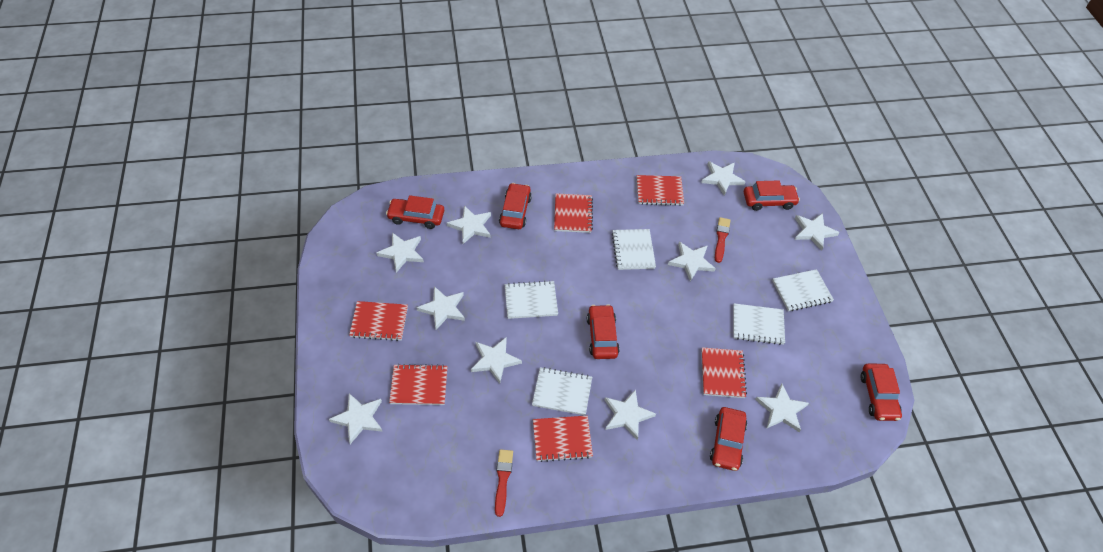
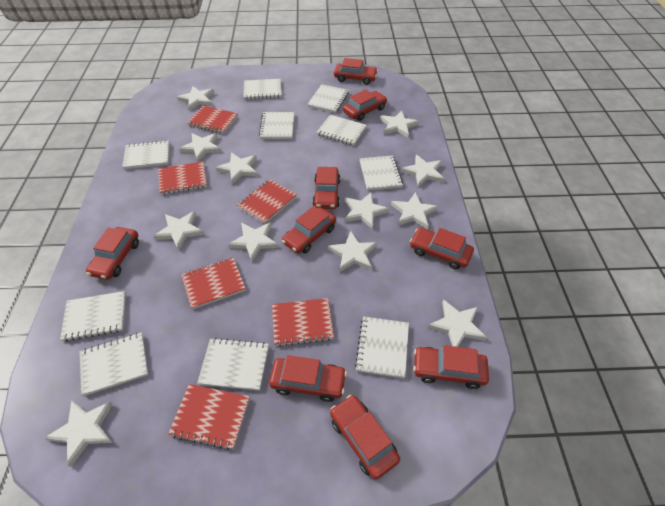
red brush: 2 -> 0
red car: 6 -> 9
white notebook: 5 -> 10
white star: 10 -> 12

